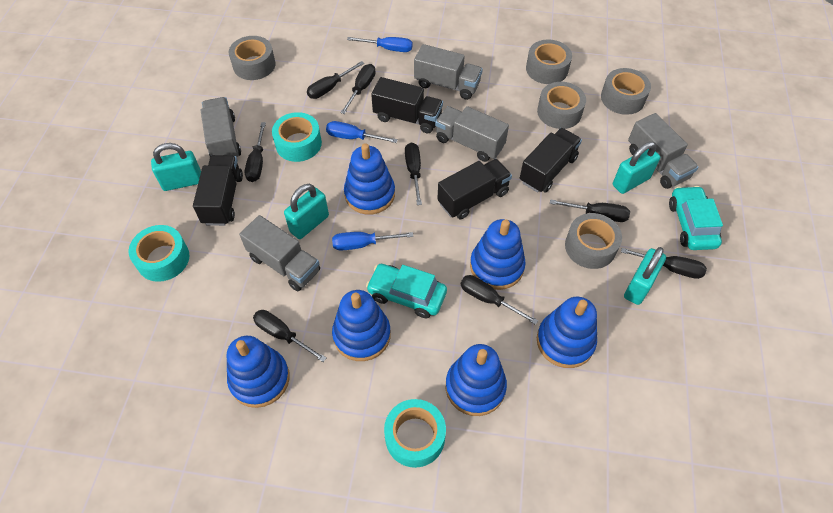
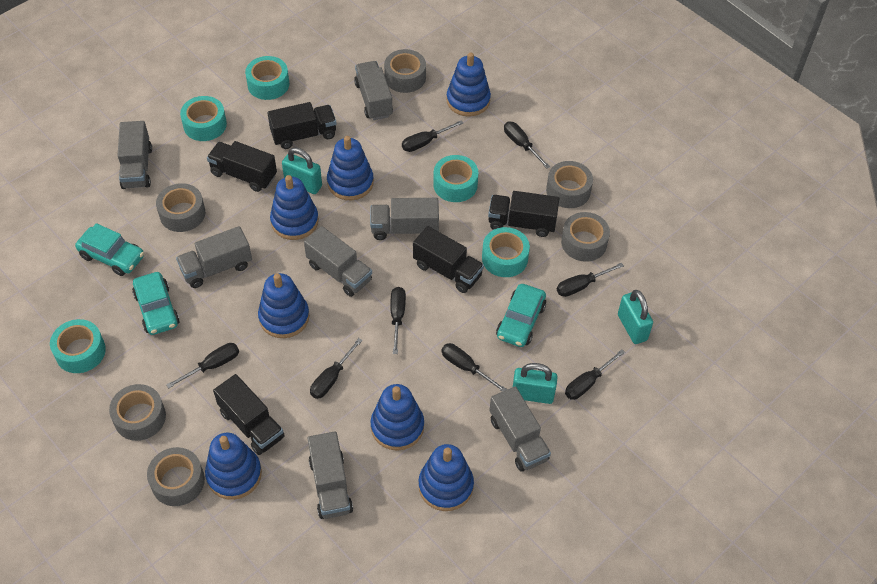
black truck: 4 -> 5
blue screwdriver: 3 -> 0
blue stacking toy: 6 -> 7
grey tape: 5 -> 6
grey truck: 5 -> 7
turquoise car: 2 -> 3
turquoise padlock: 4 -> 3
turquoise tape: 3 -> 5

